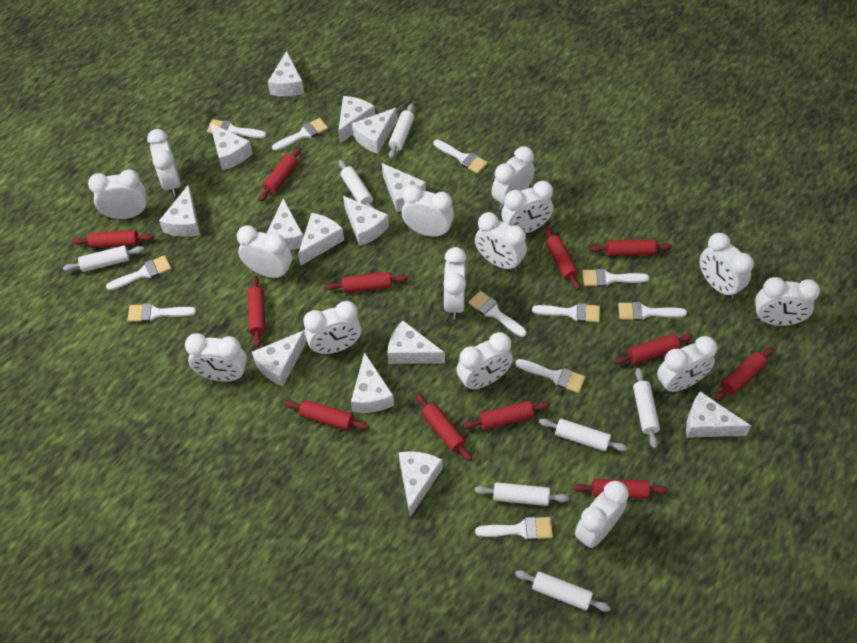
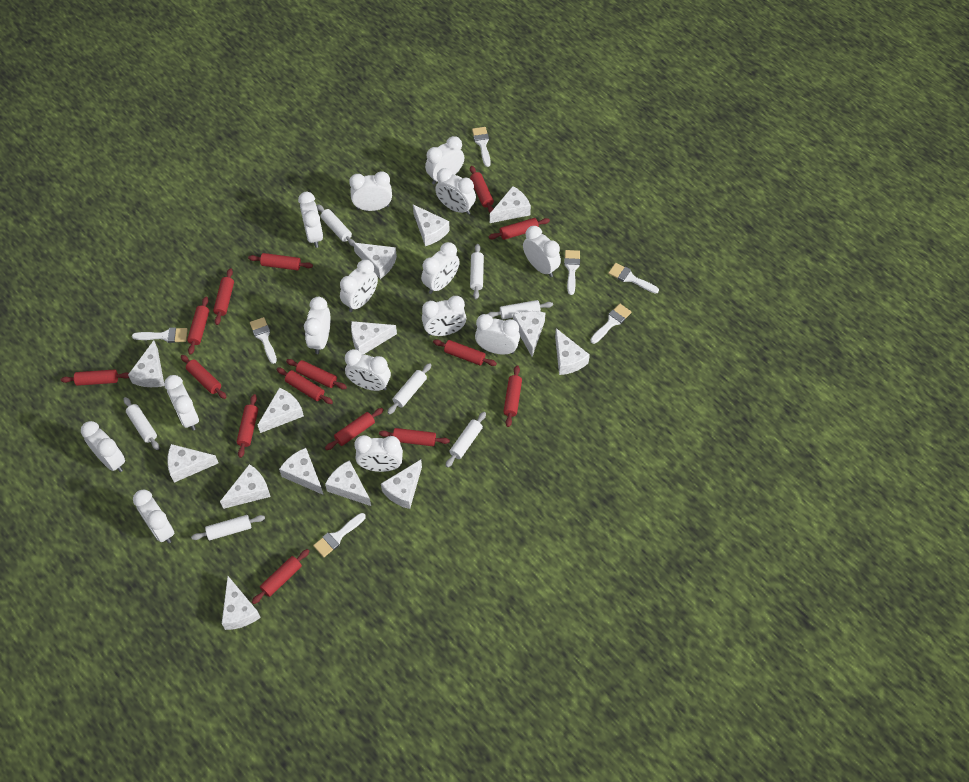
red rolling pin: 12 -> 15
white brush: 11 -> 7

